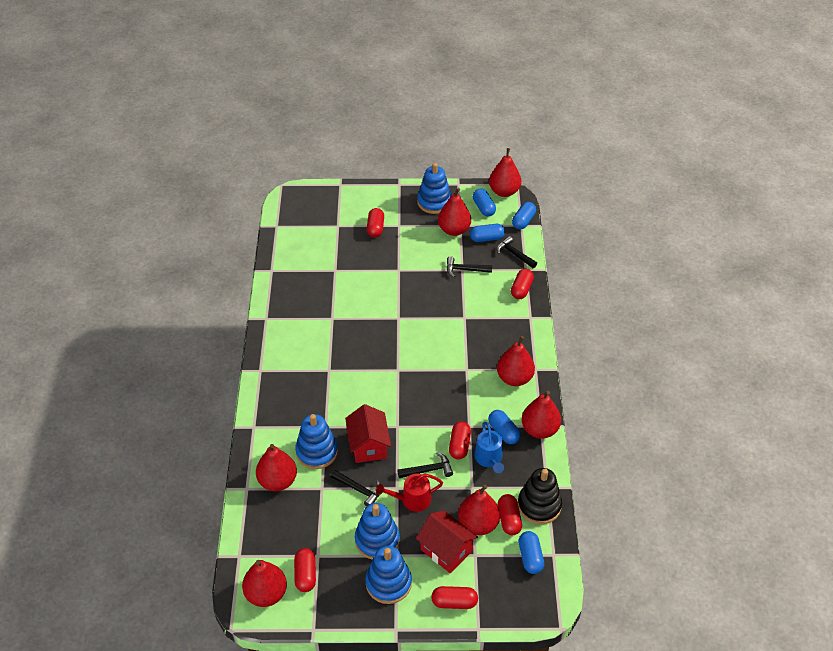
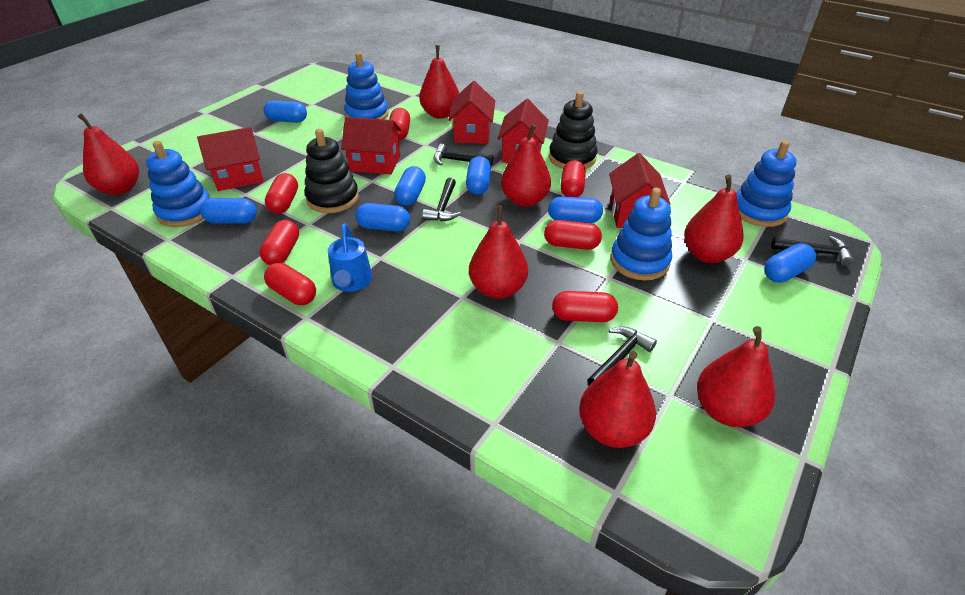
black stacking toy: 1 -> 2
blue capsule: 5 -> 7
red capsule: 6 -> 7
red house: 2 -> 5
red watering can: 1 -> 0

